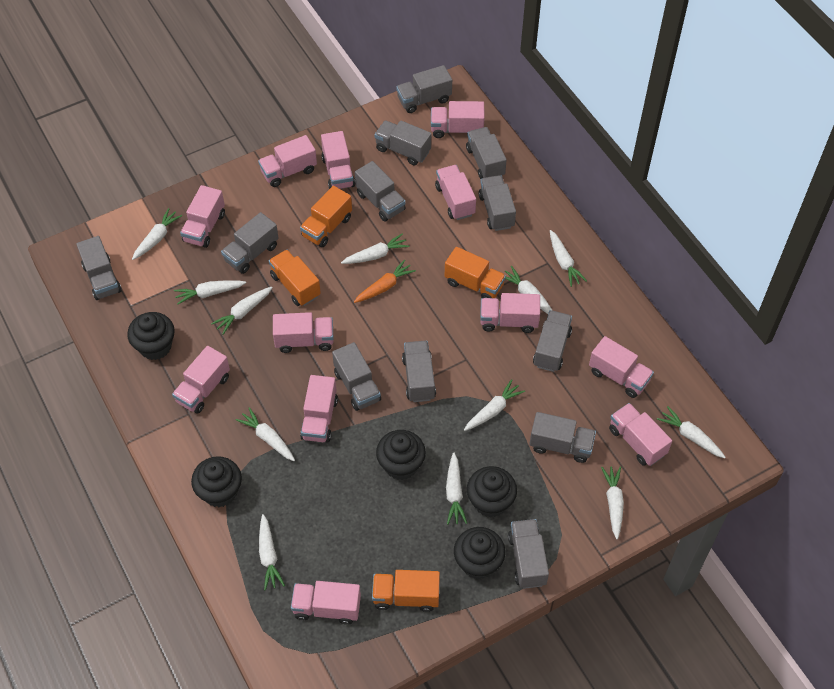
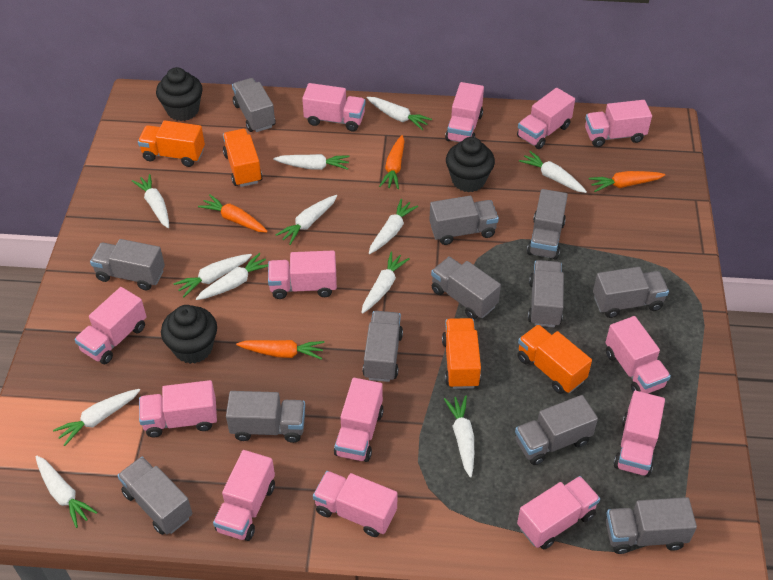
black cupcake: 5 -> 3
orange carrot: 1 -> 4
pink truck: 12 -> 13

